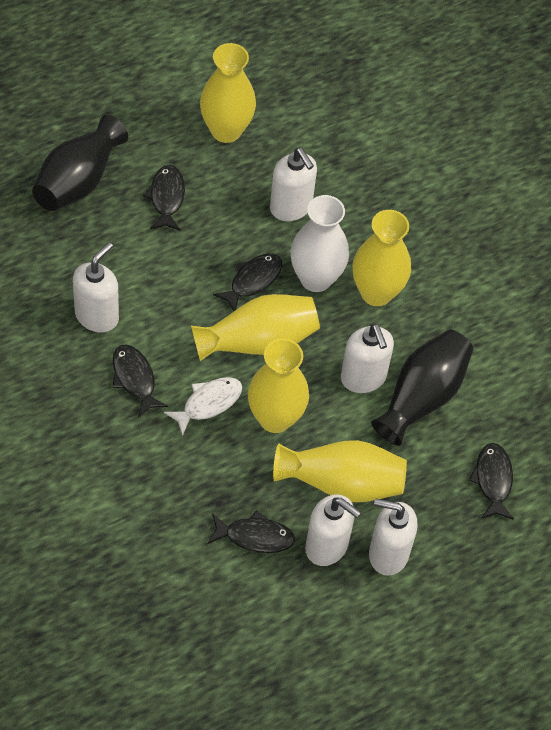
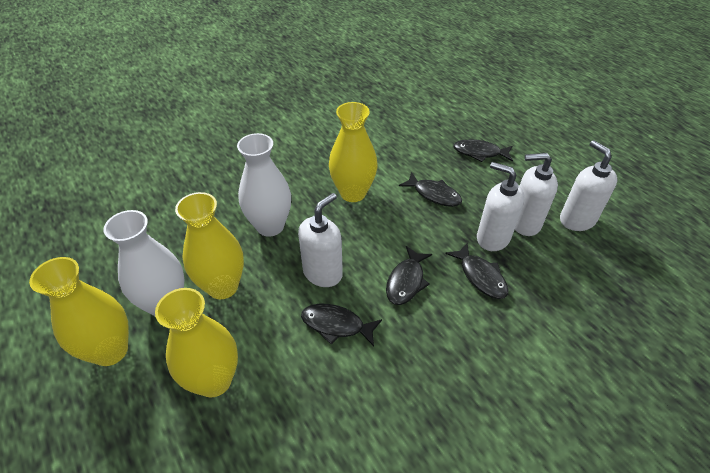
black vase: 2 -> 0
white fish: 1 -> 0
white soap dispenser: 5 -> 4
white vase: 1 -> 2
yellow vase: 5 -> 4

